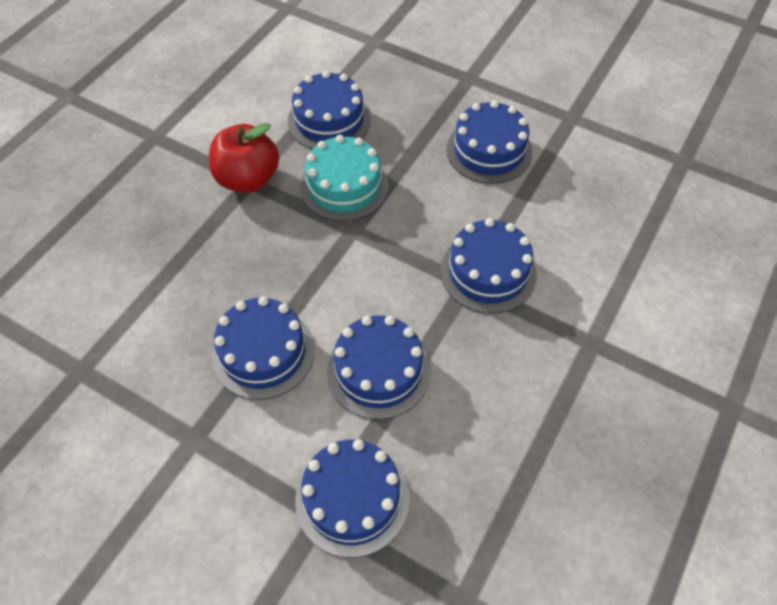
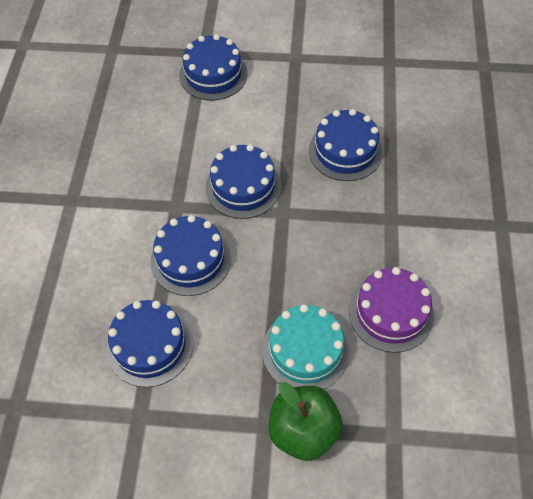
blue cake: 6 -> 5
green apple: 0 -> 1
purple cake: 0 -> 1
red apple: 1 -> 0

